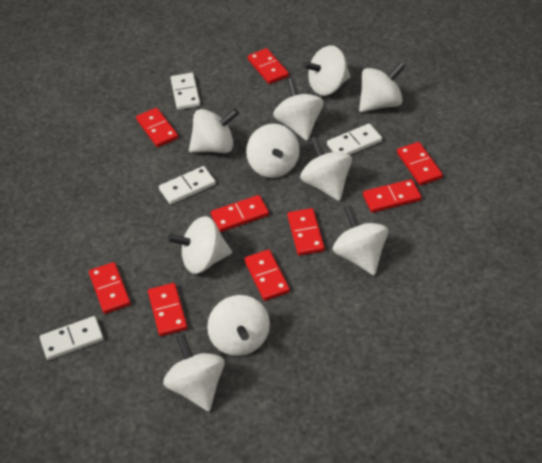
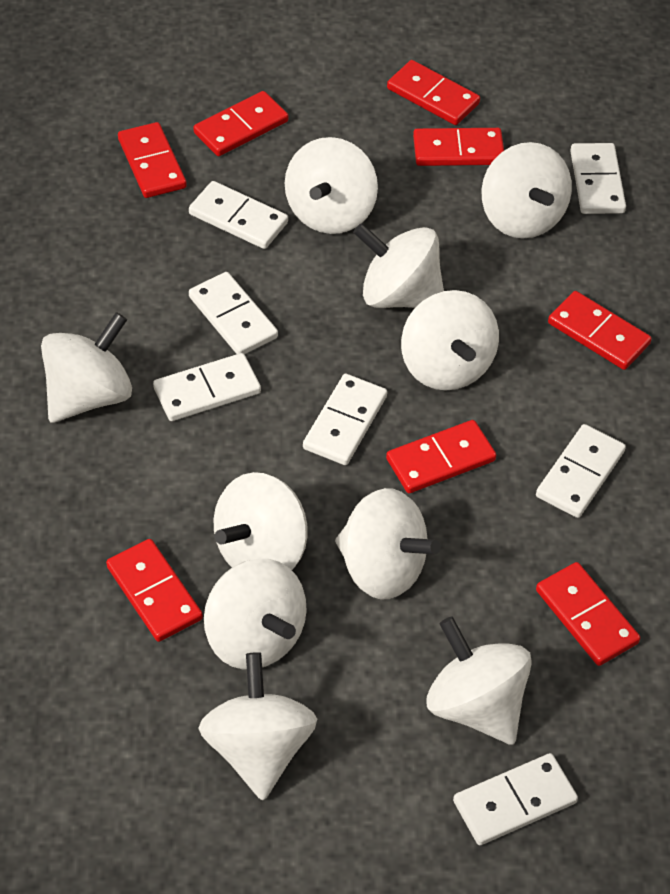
red domino: 9 -> 8
white domino: 4 -> 7

